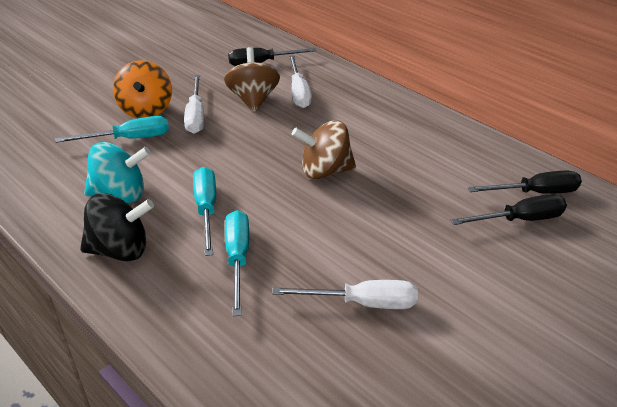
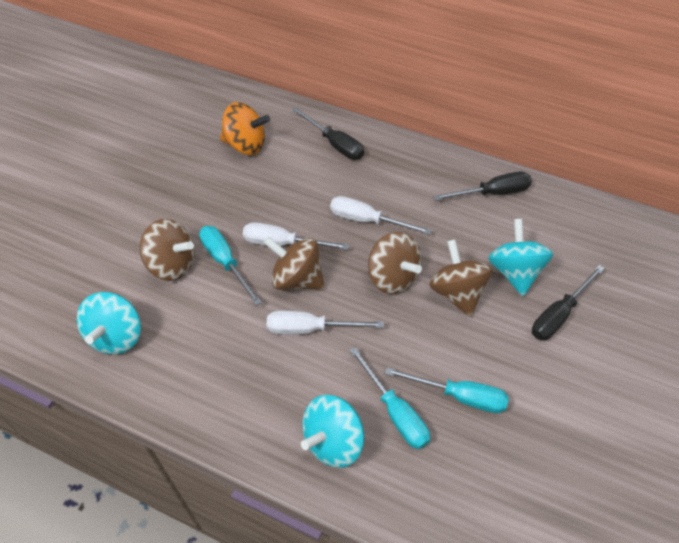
black spinning top: 1 -> 0
brown spinning top: 2 -> 4
turquoise spinning top: 1 -> 3

